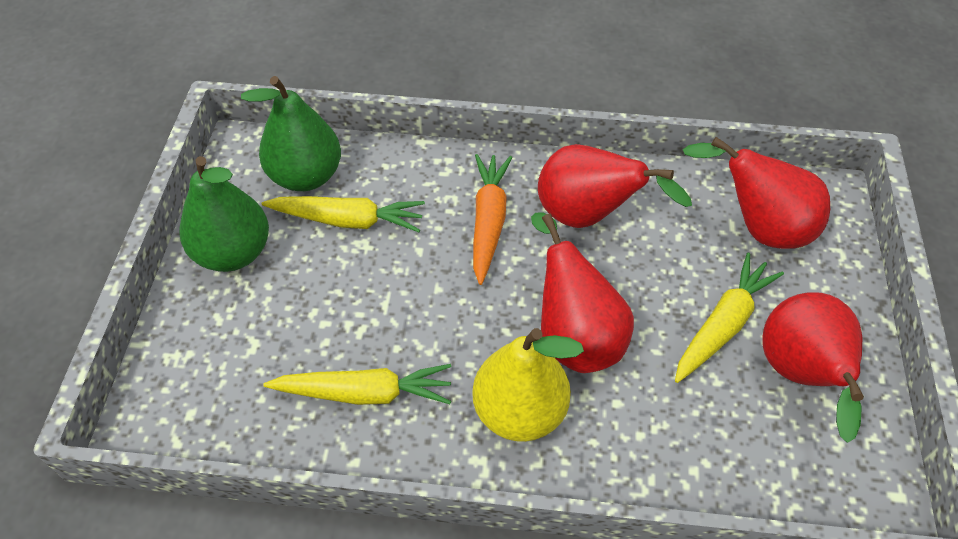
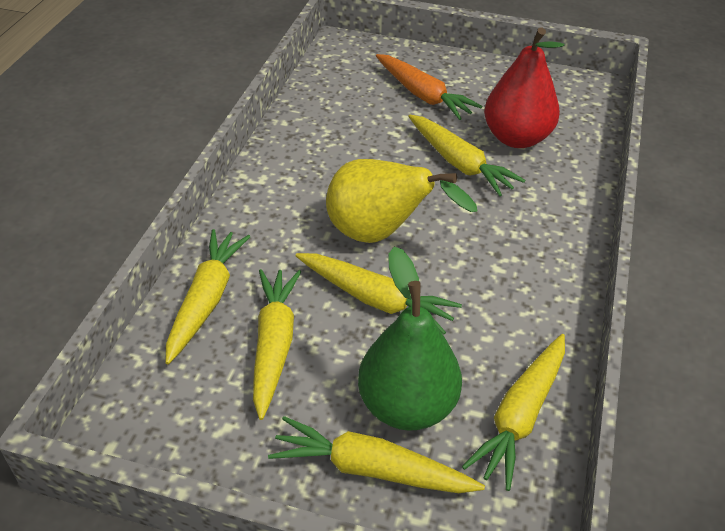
green pear: 2 -> 1
red pear: 4 -> 1
yellow carrot: 3 -> 6

